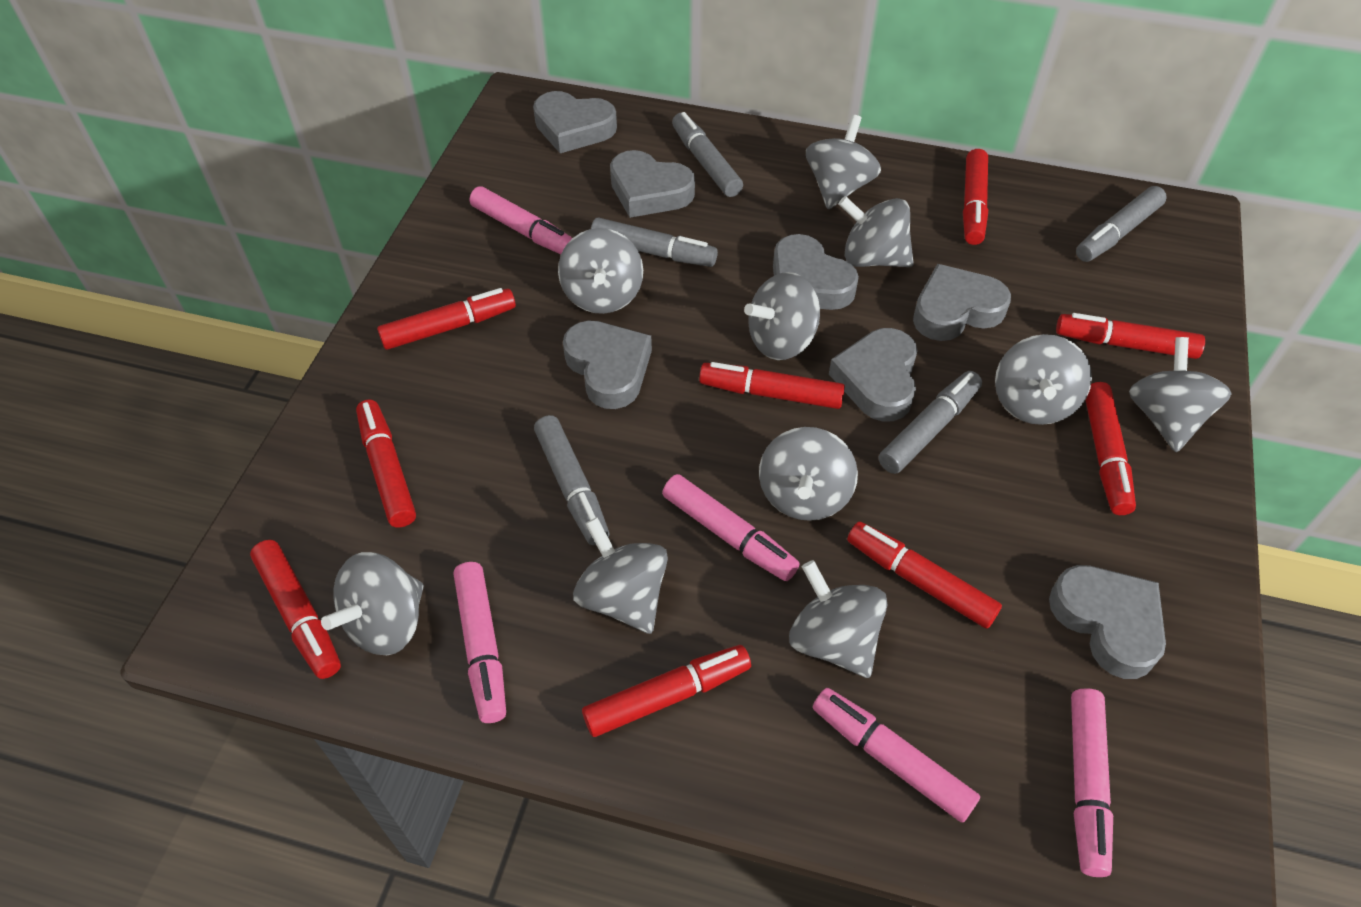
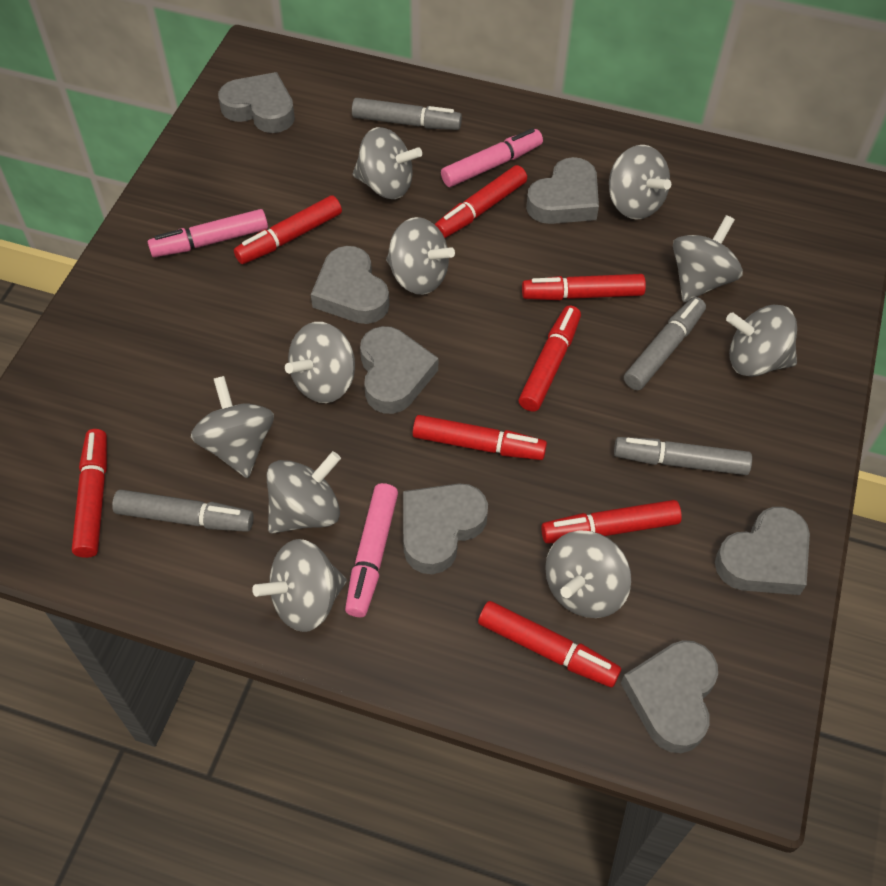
grey marker: 5 -> 4
pink marker: 5 -> 3
red marker: 9 -> 8

